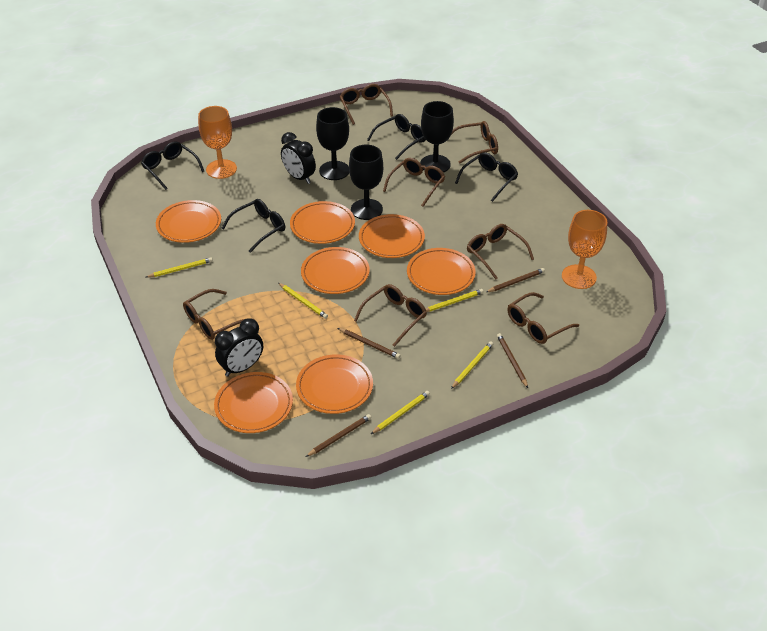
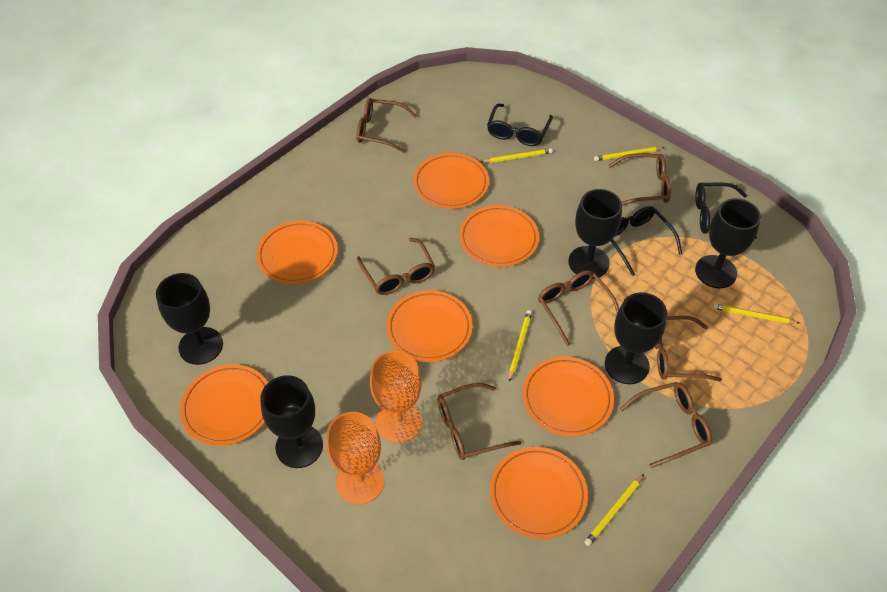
black clock: 2 -> 0
black glasses: 4 -> 3
black goblet: 3 -> 5
brown pencil: 4 -> 0

